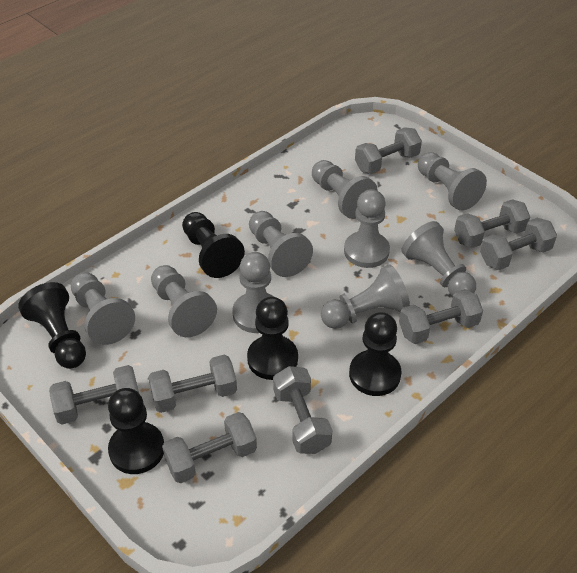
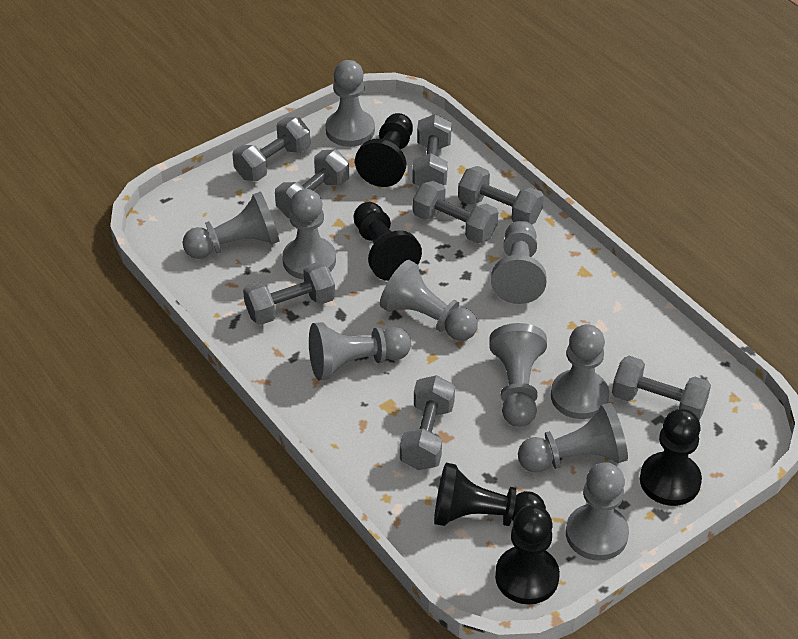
grey pawn: 9 -> 10

